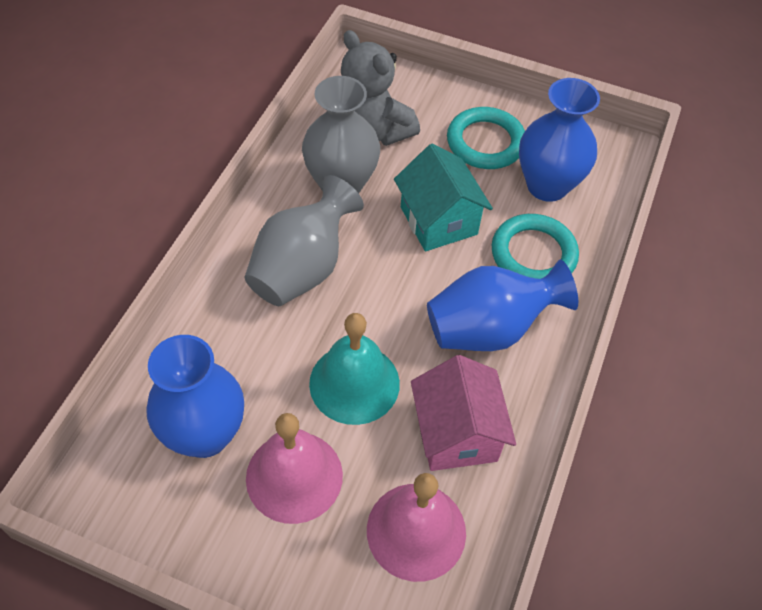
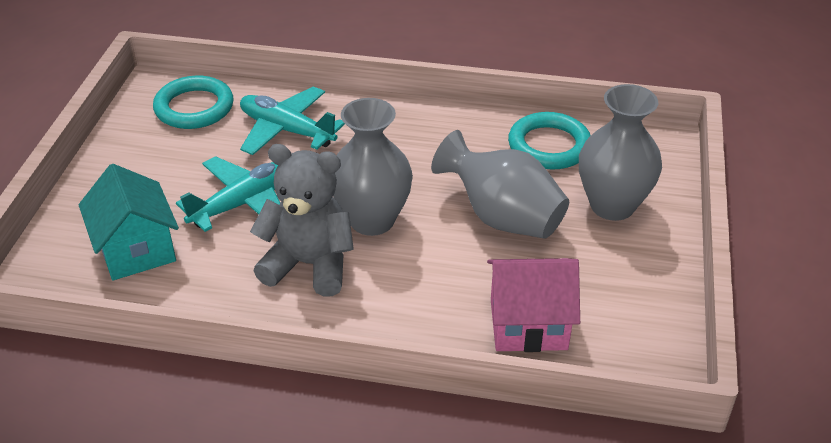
blue vase: 3 -> 0
grey vase: 2 -> 3
pink bell: 2 -> 0
turquoise bell: 1 -> 0
turquoise plane: 0 -> 2

